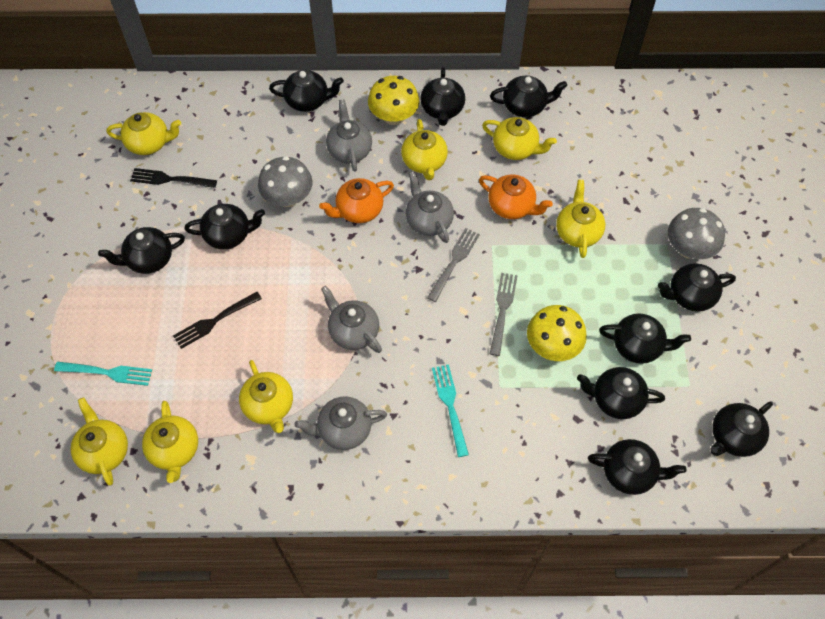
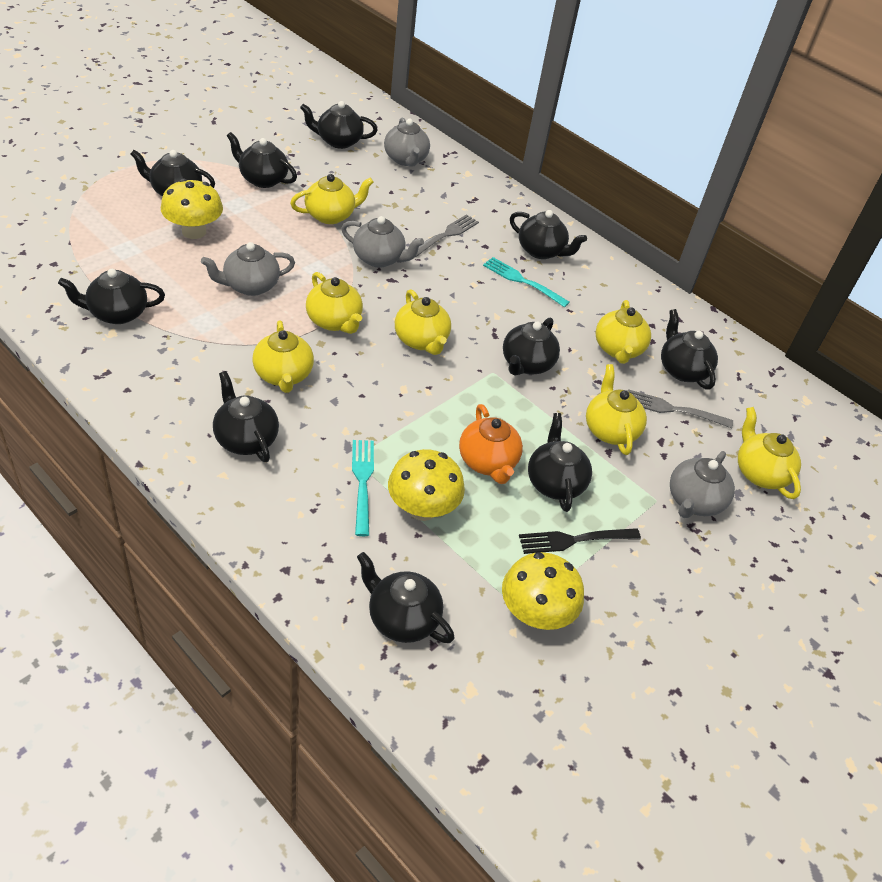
black fork: 2 -> 1
grey mushroom: 2 -> 0
orange teapot: 2 -> 1
yellow mushroom: 2 -> 3

